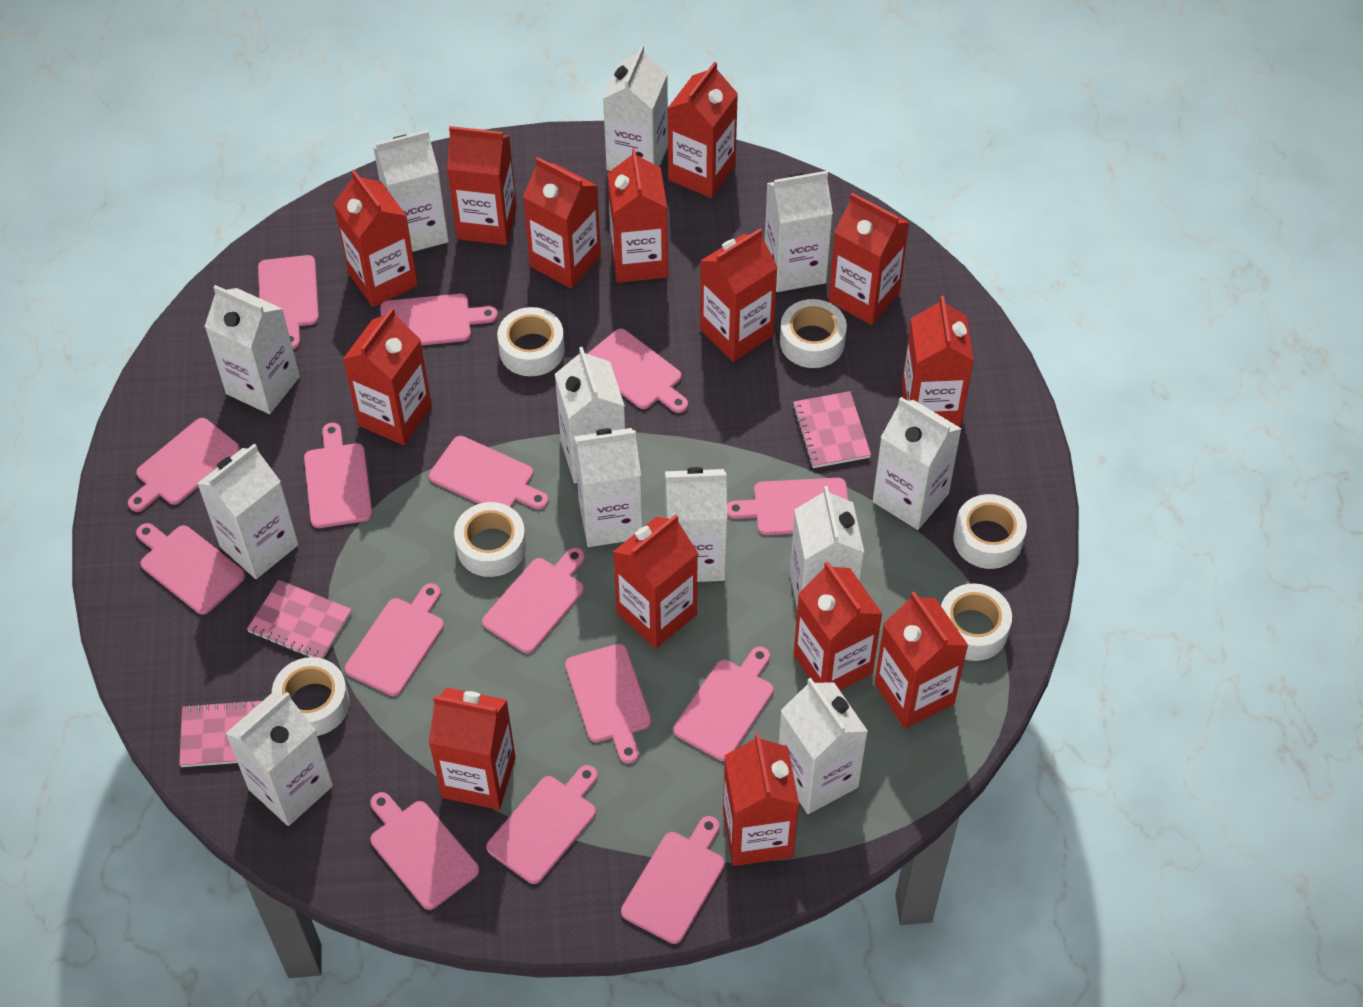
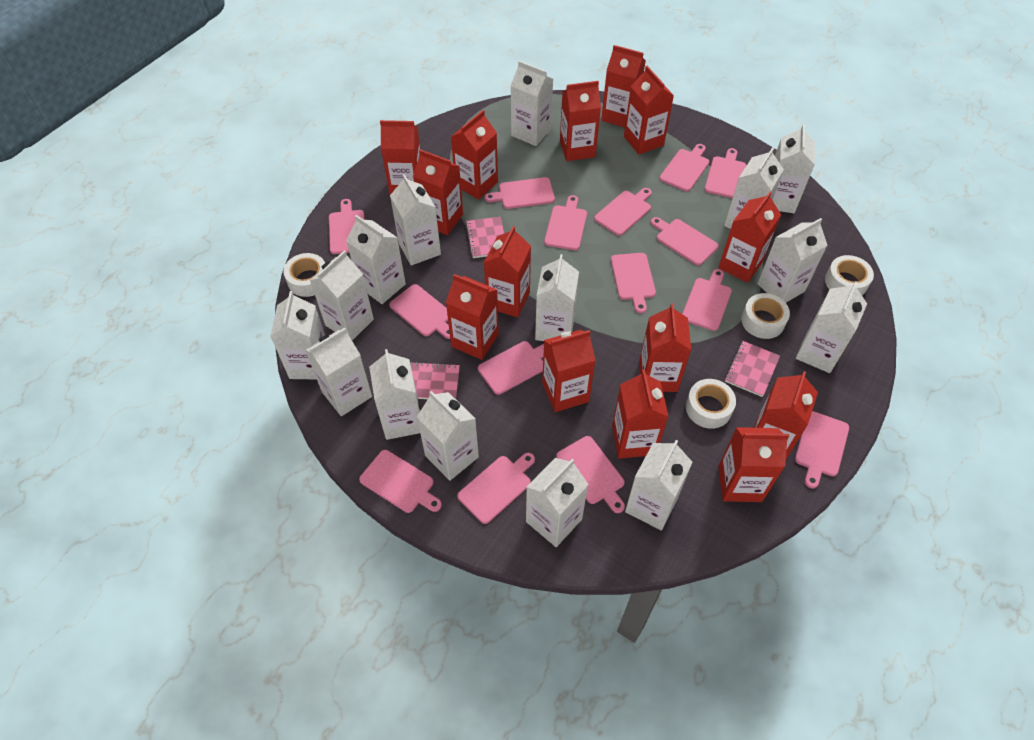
white carton: 12 -> 15
white tape: 6 -> 4

